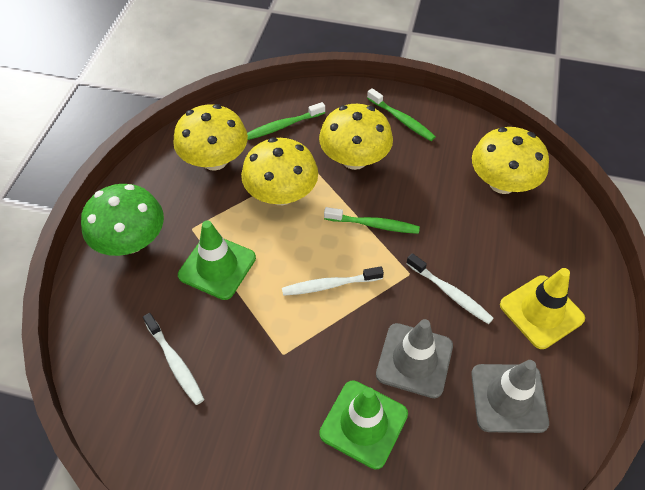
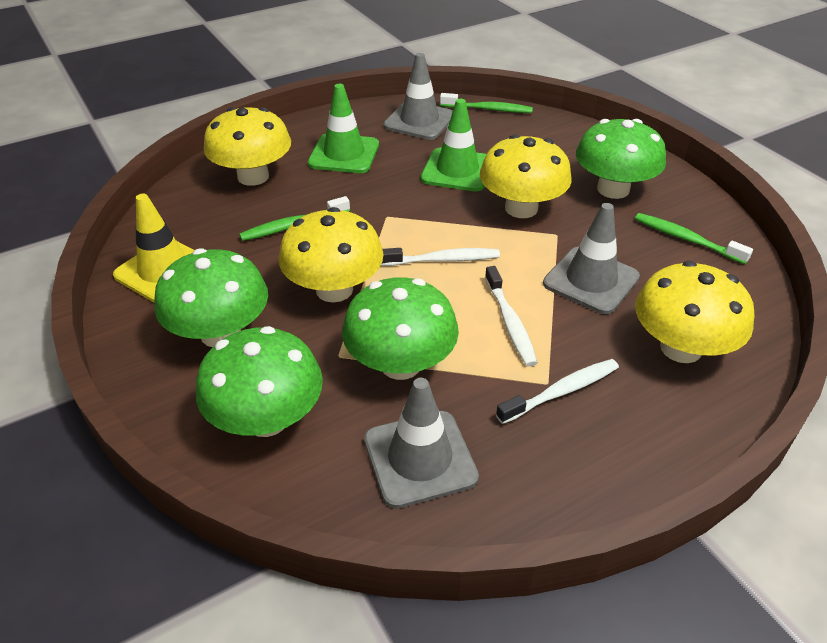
green mushroom: 1 -> 4
grey traffic cone: 2 -> 3

